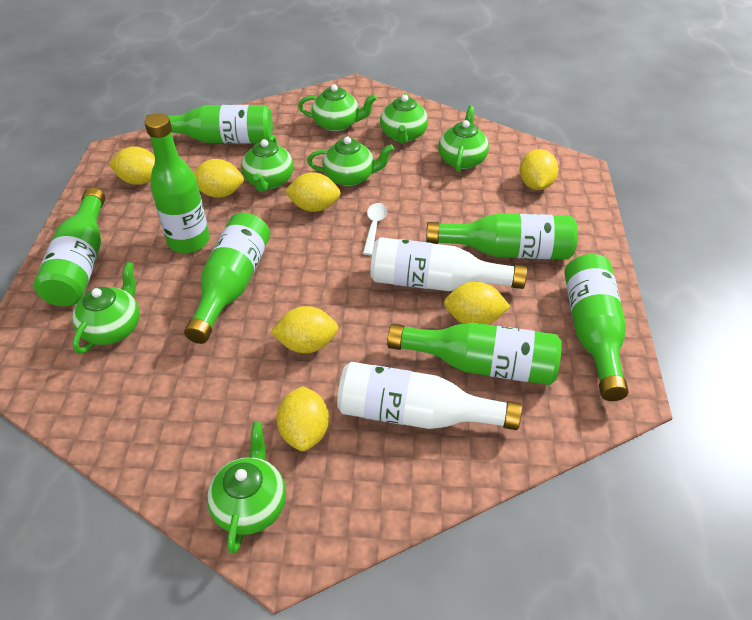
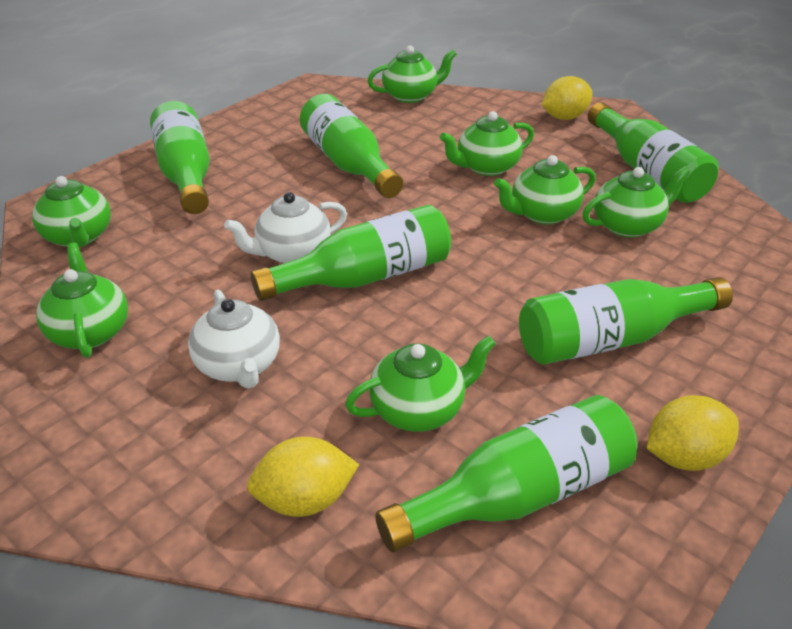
green bottle: 7 -> 6
white bottle: 2 -> 0
white spoon: 1 -> 0
white teapot: 0 -> 2
yellow lemon: 7 -> 3

